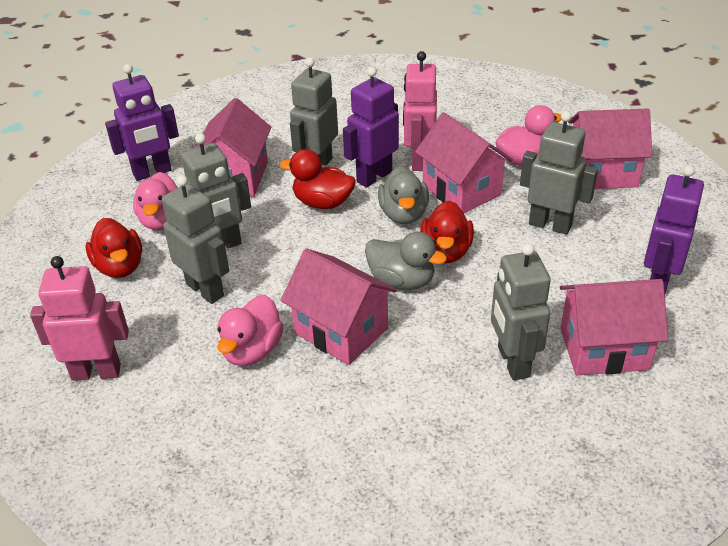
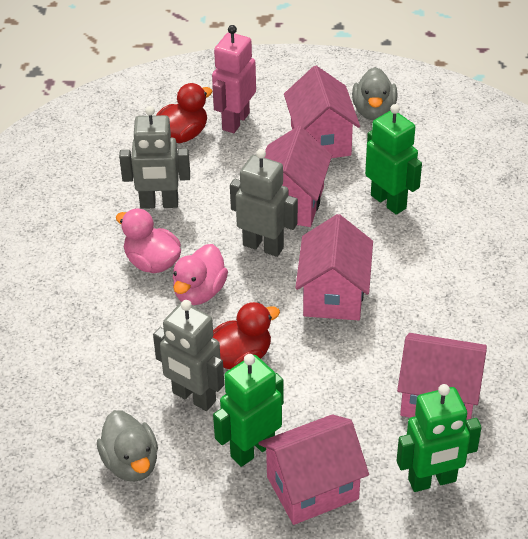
green robot: 0 -> 3
grey robot: 5 -> 3
pink duck: 3 -> 2
pink robot: 2 -> 1
purple robot: 3 -> 0
red duck: 3 -> 2

